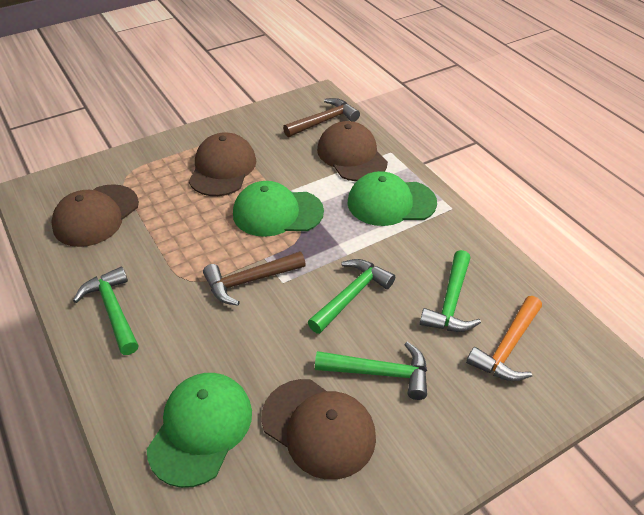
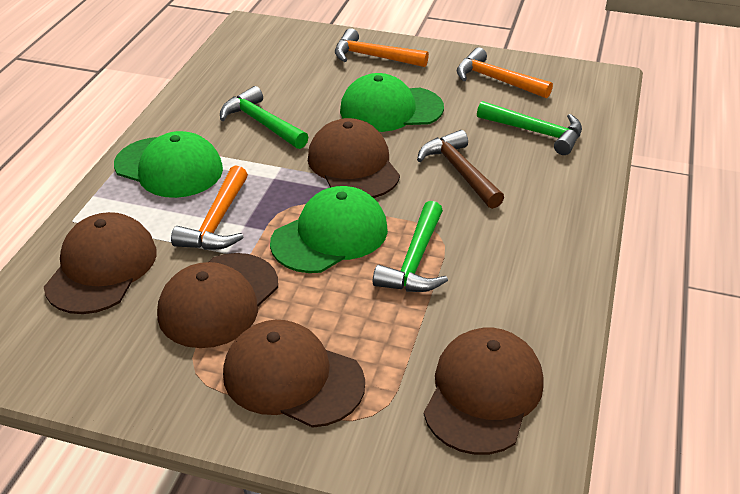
brown cap: 4 -> 5
brown hammer: 2 -> 1
green hammer: 4 -> 3
orange hammer: 1 -> 3

